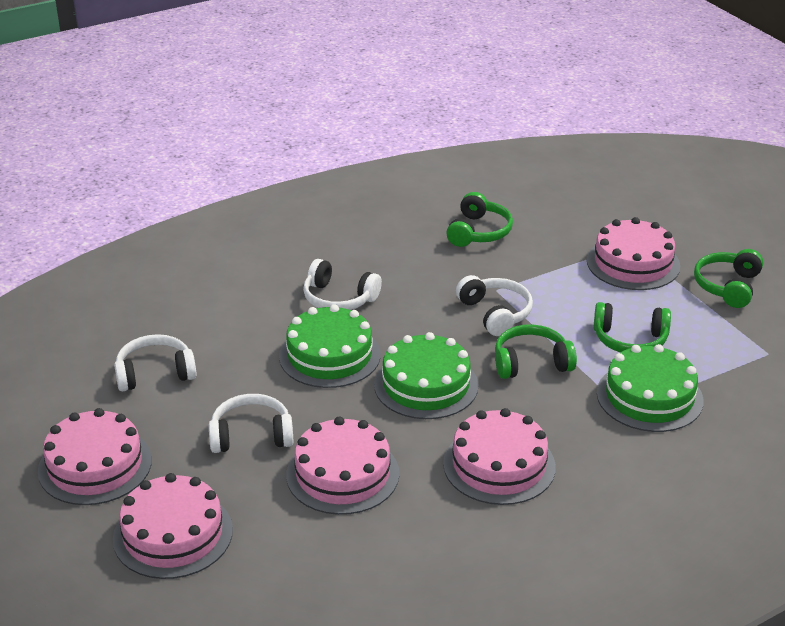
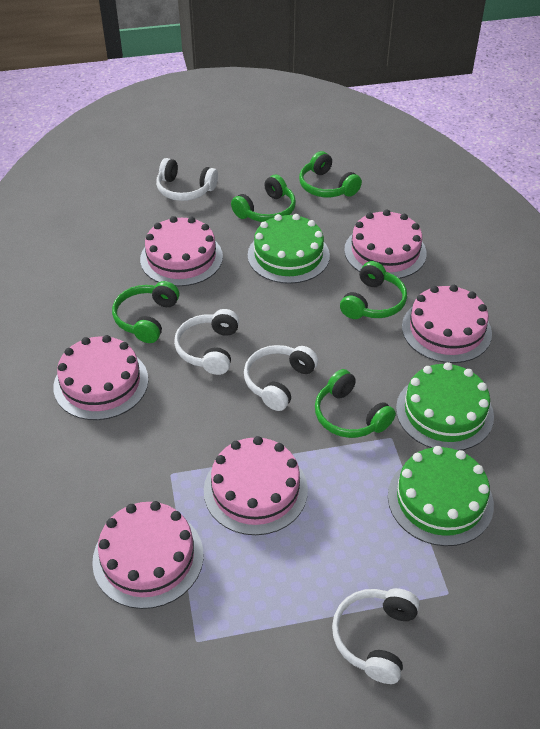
green headphones: 4 -> 5
pink cake: 5 -> 6

